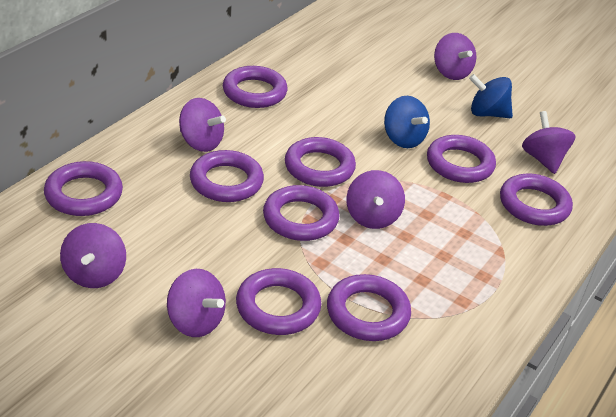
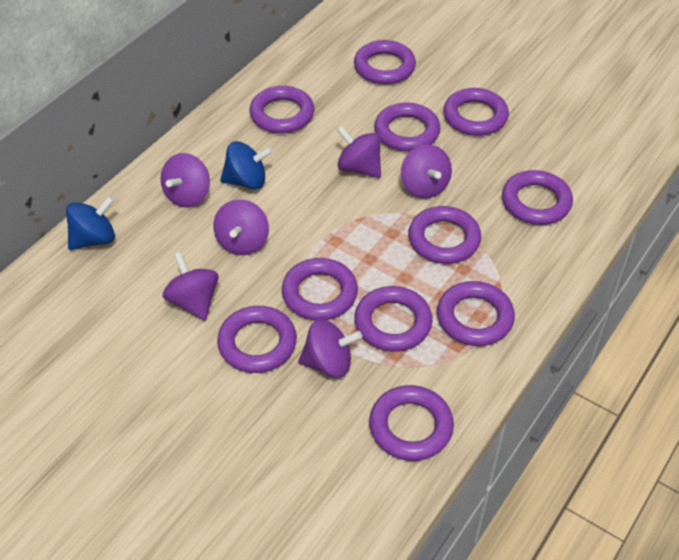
purple ring: 9 -> 11

